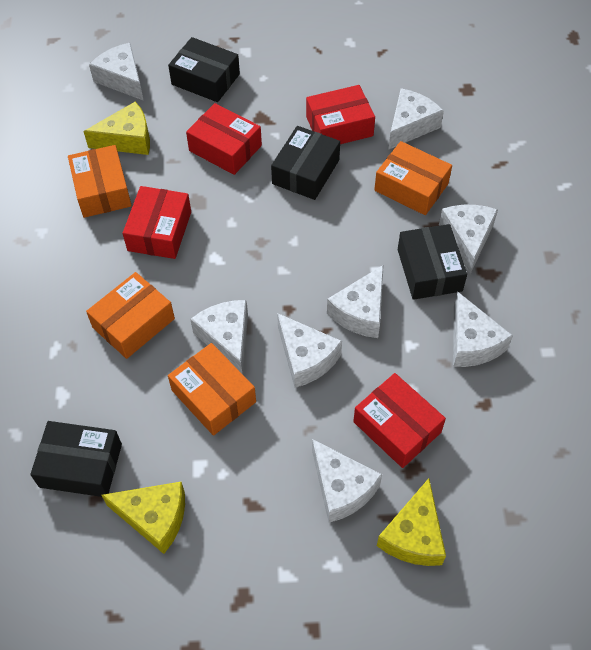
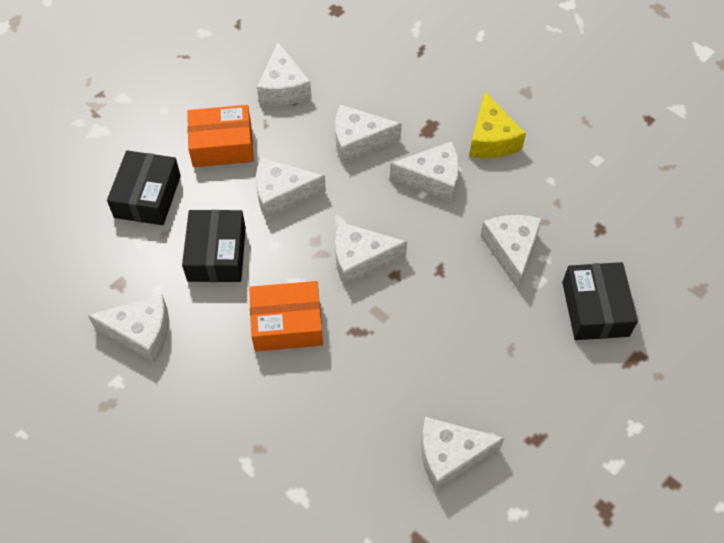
black box: 4 -> 3
orange box: 4 -> 2
red box: 4 -> 0
yellow cheese: 3 -> 1

